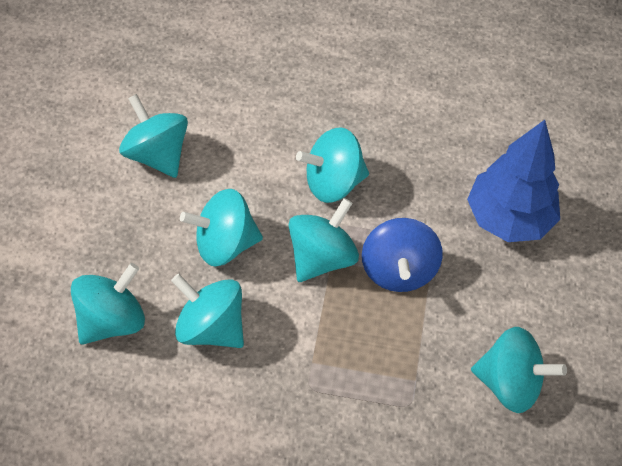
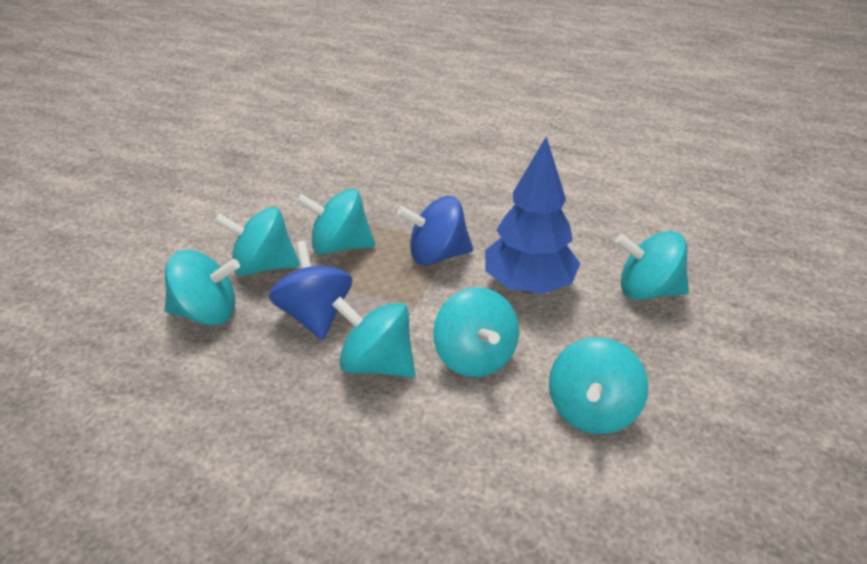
blue spinning top: 1 -> 2

